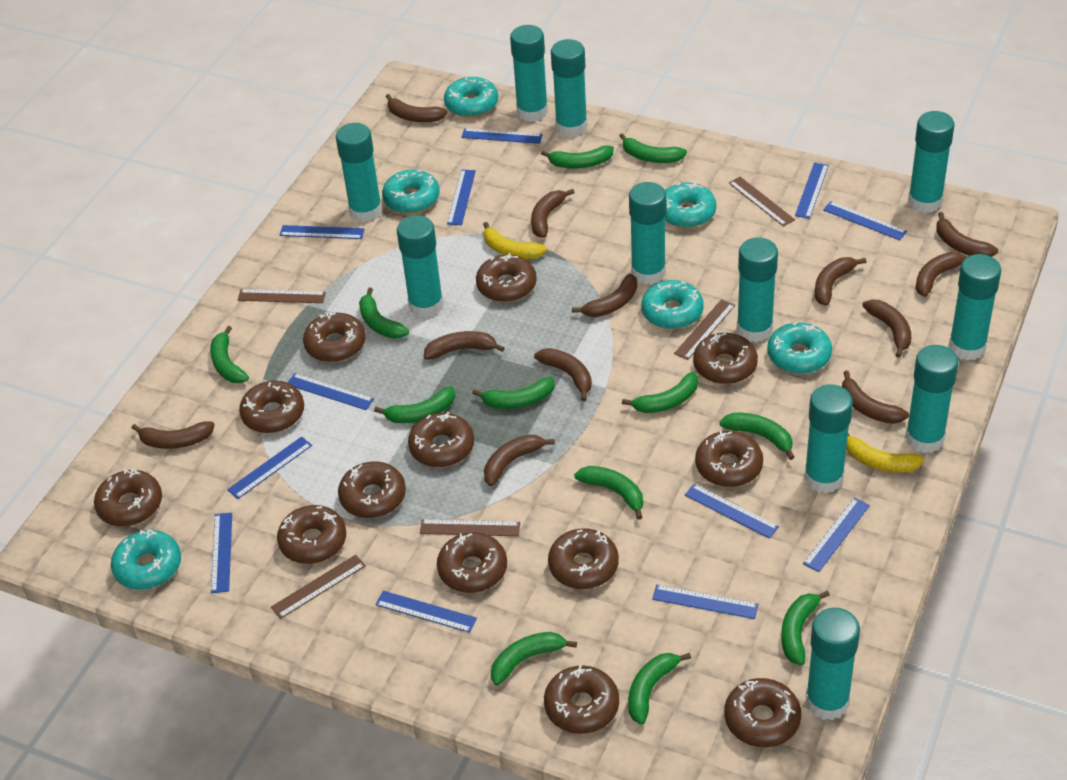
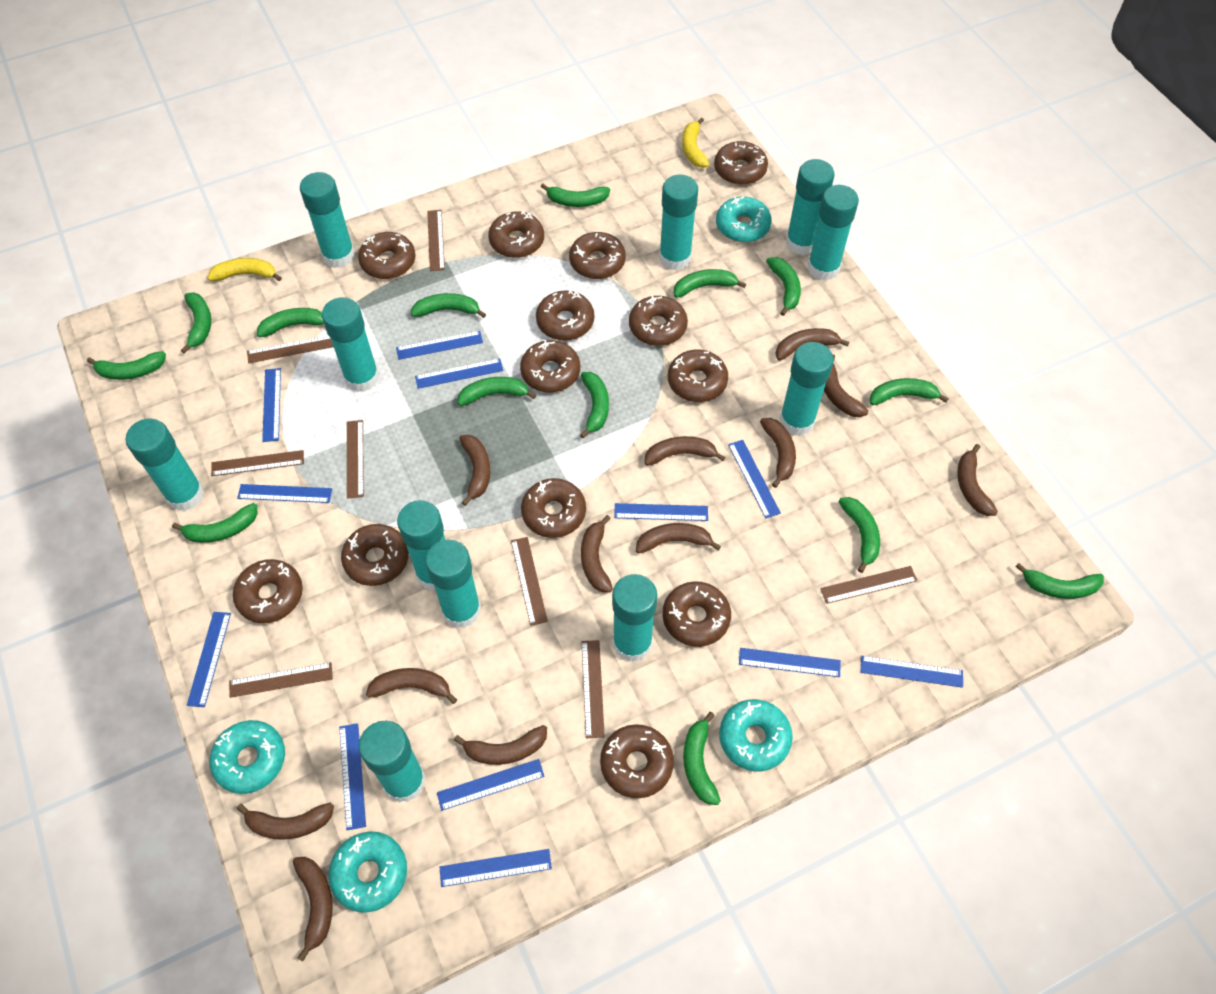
brown ruler: 5 -> 8
green banana: 12 -> 14
turquoise donut: 6 -> 4

